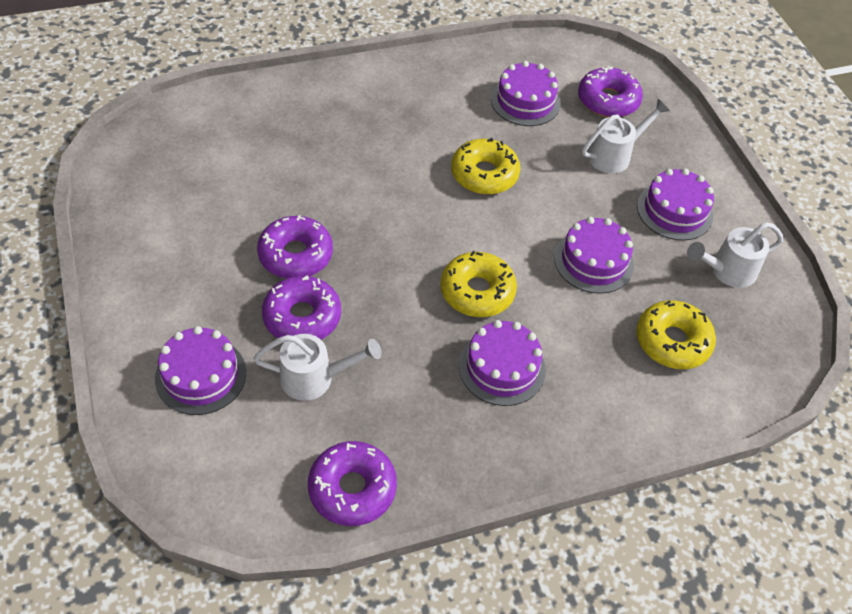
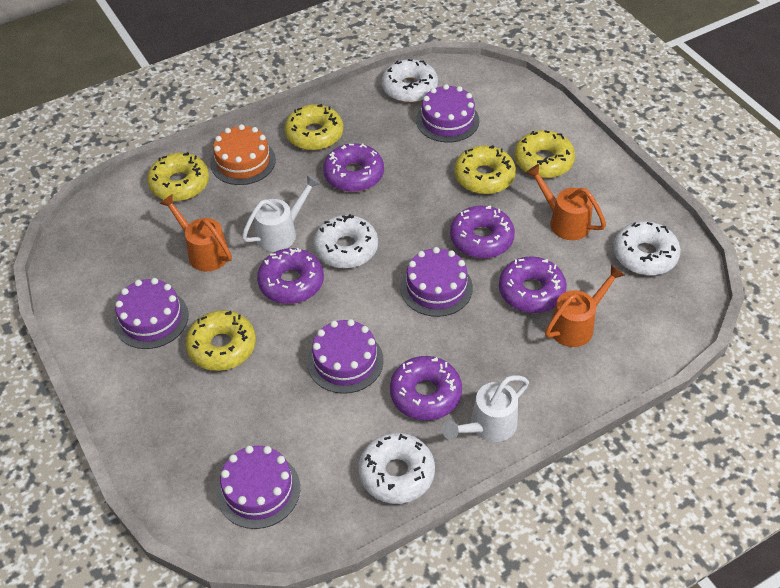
orange cake: 0 -> 1
orange watering can: 0 -> 3
purple donut: 4 -> 5
white donut: 0 -> 4
white watering can: 3 -> 2
yellow donut: 3 -> 5

